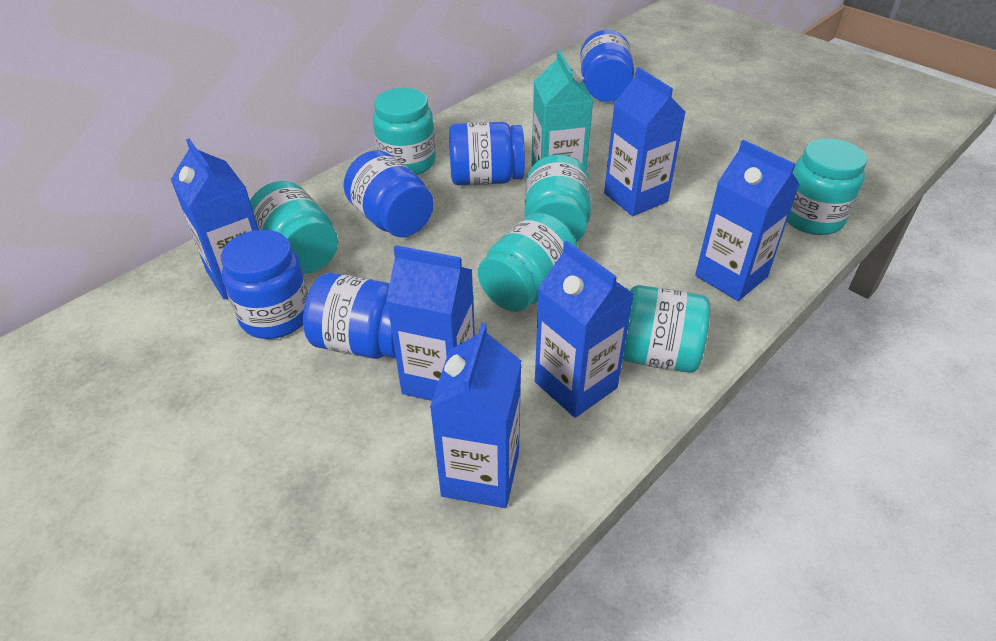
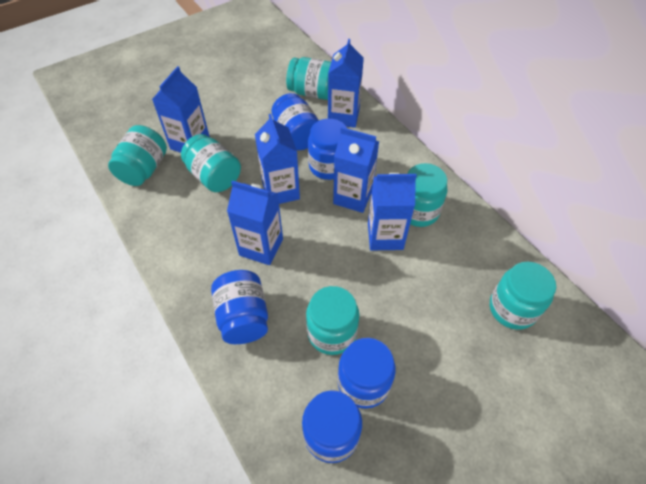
turquoise carton: 1 -> 0

